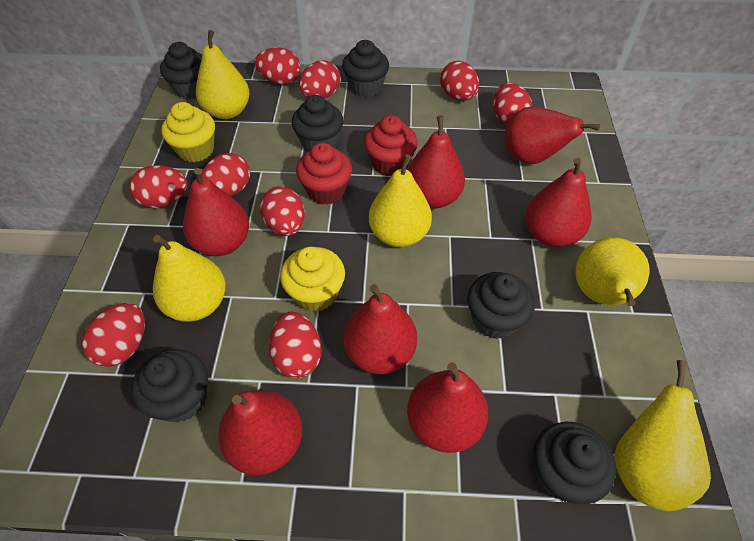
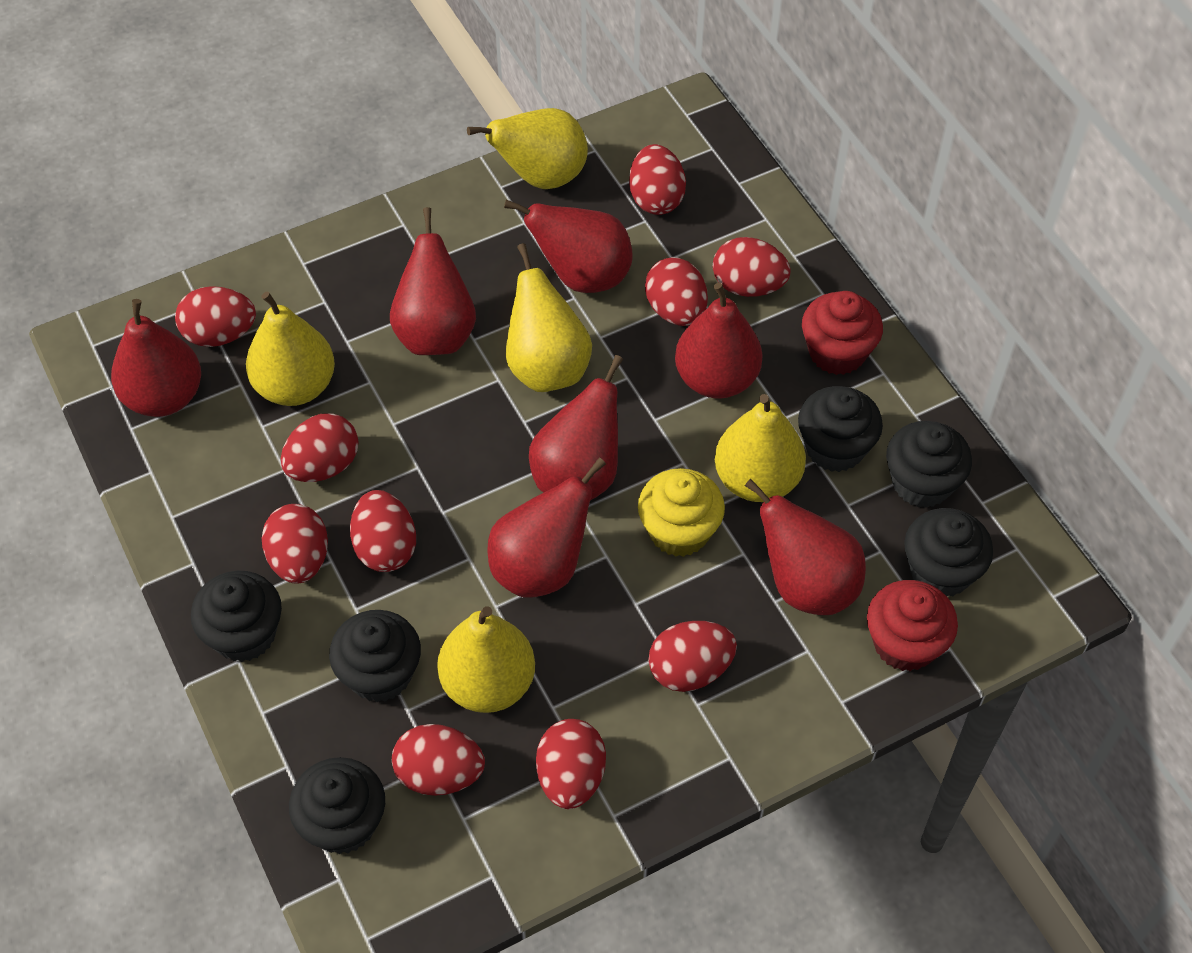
red egg: 9 -> 10
yellow cupcake: 2 -> 1

